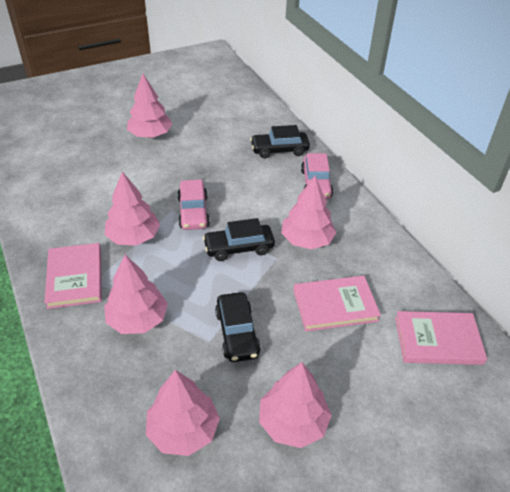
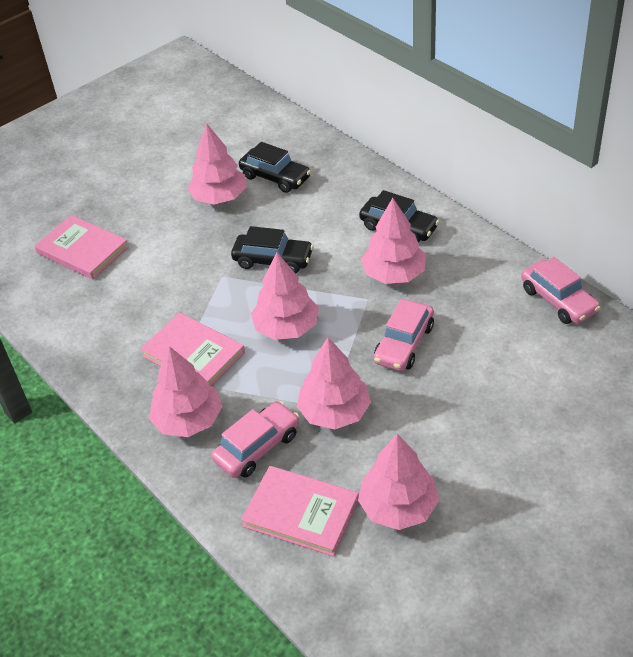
pink car: 2 -> 3

